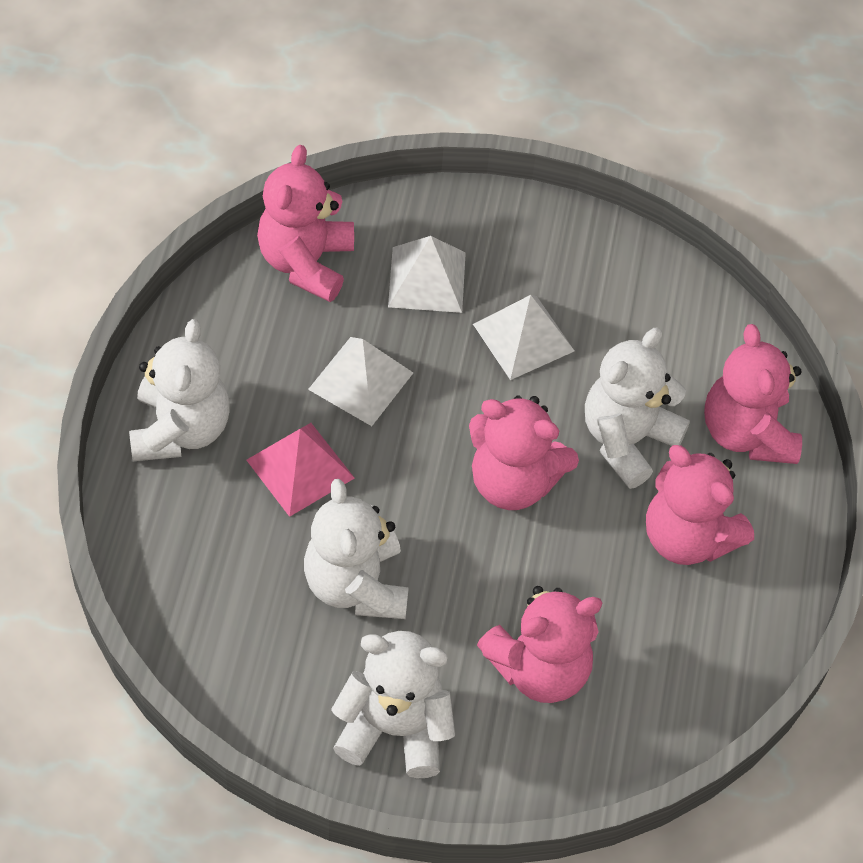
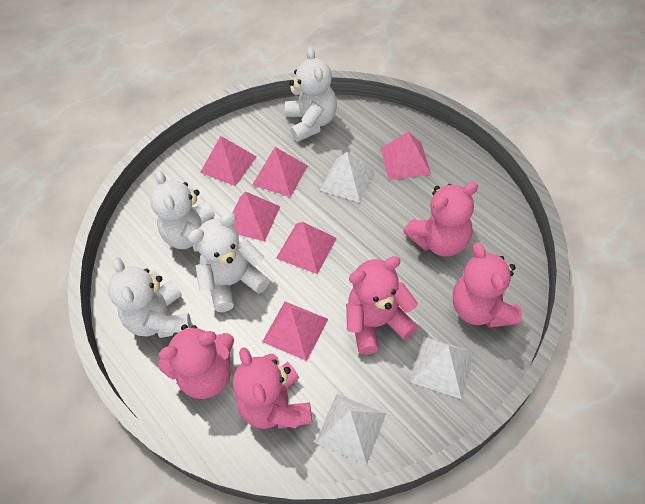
pink pyramid: 1 -> 6

